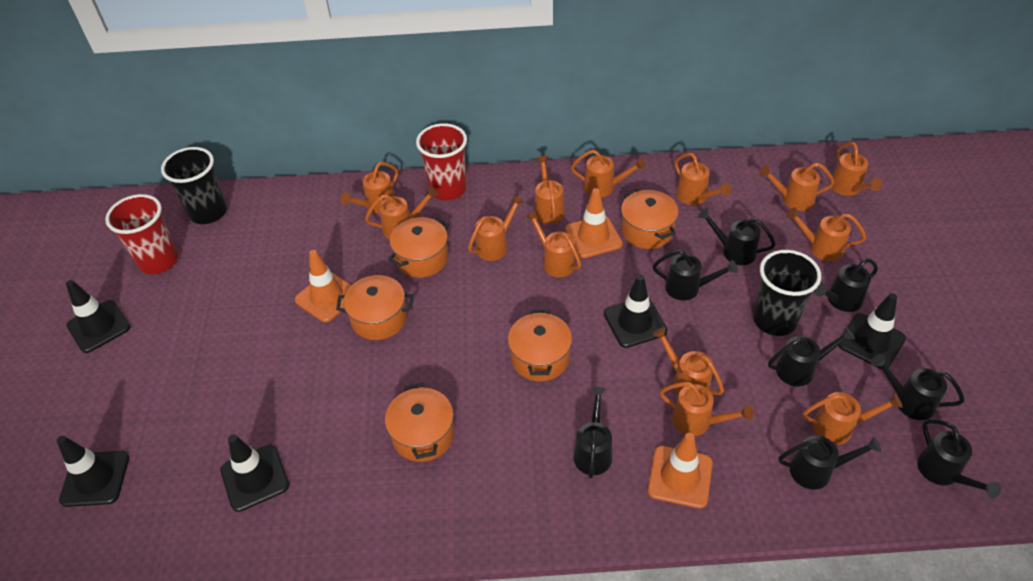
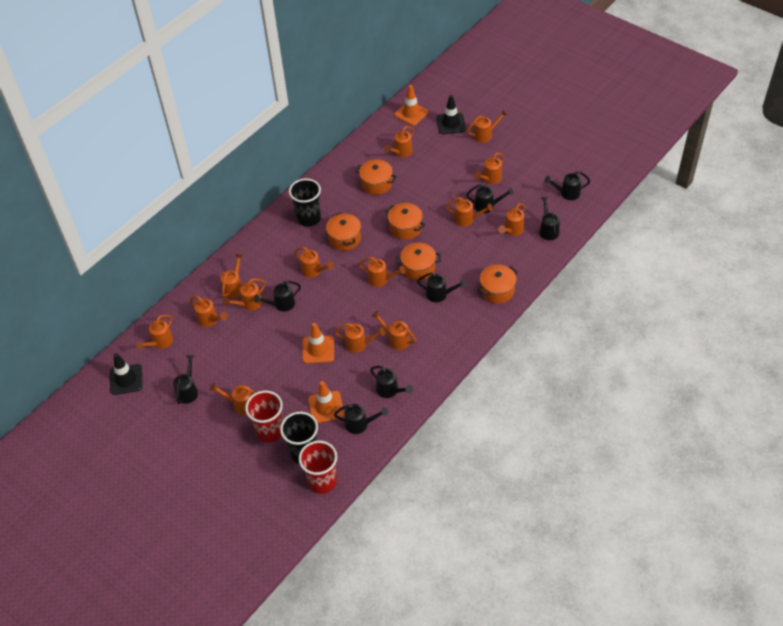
black traffic cone: 5 -> 2
orange watering can: 13 -> 14

